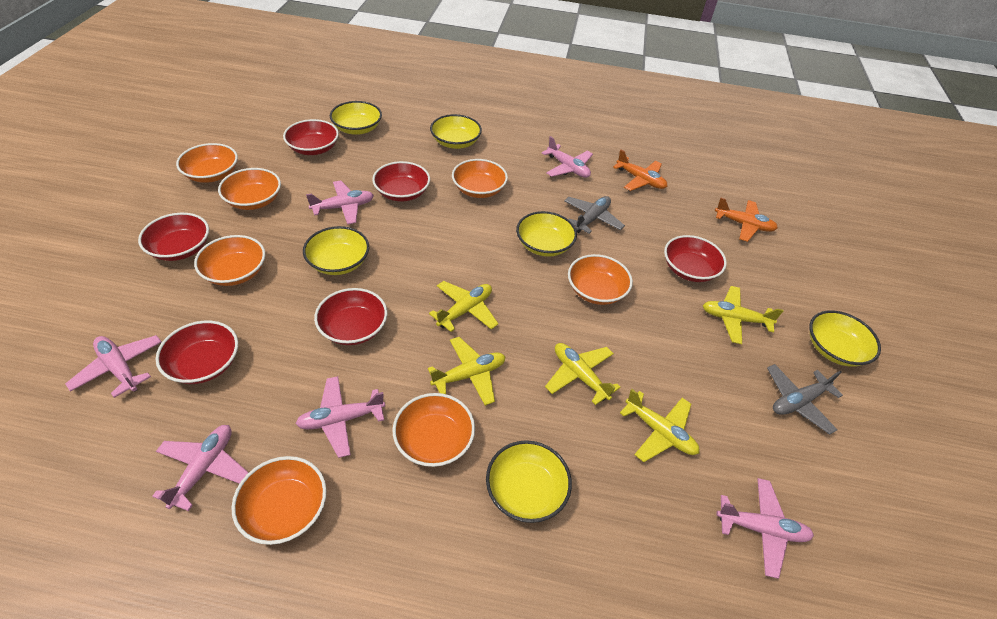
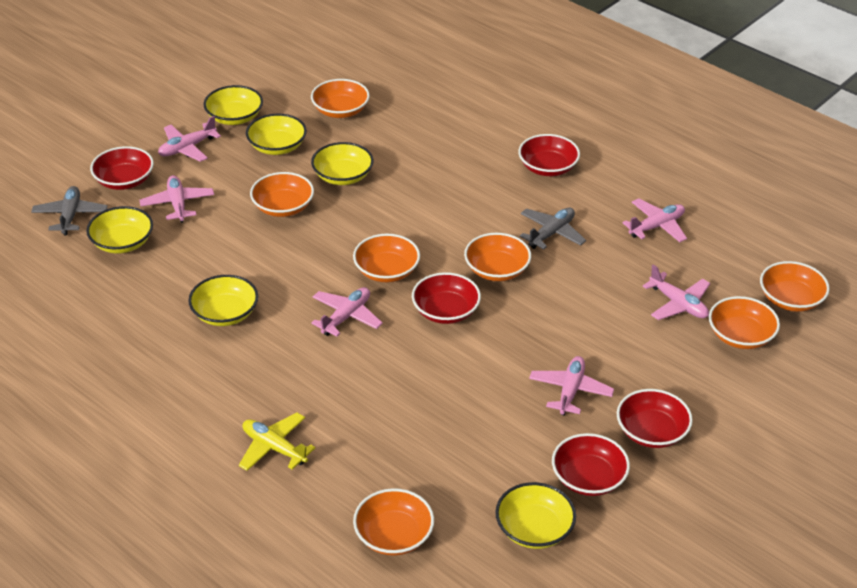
orange plane: 2 -> 0
red bowl: 6 -> 5
yellow plane: 5 -> 1

